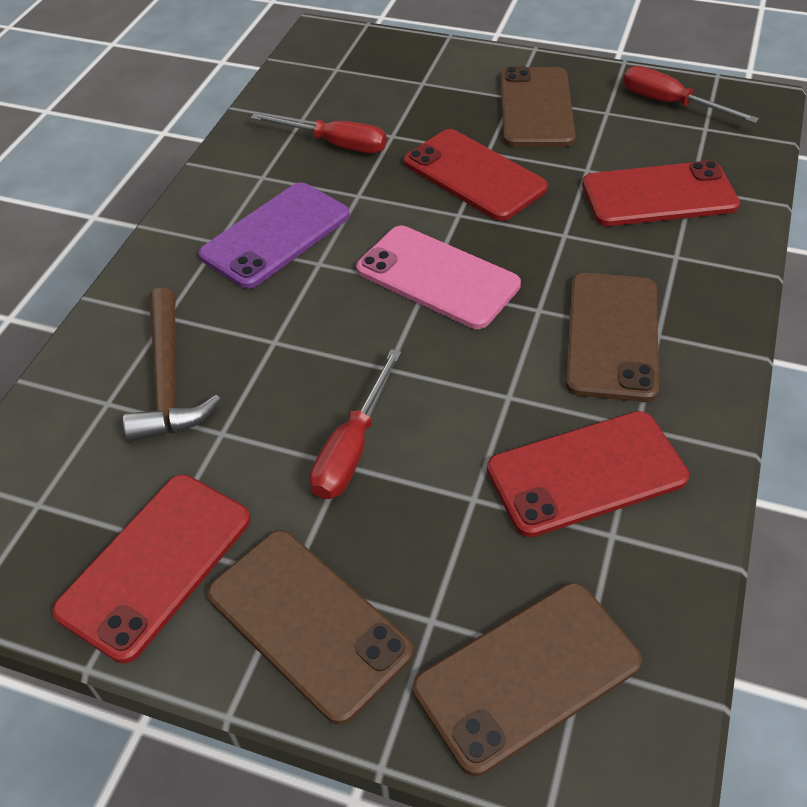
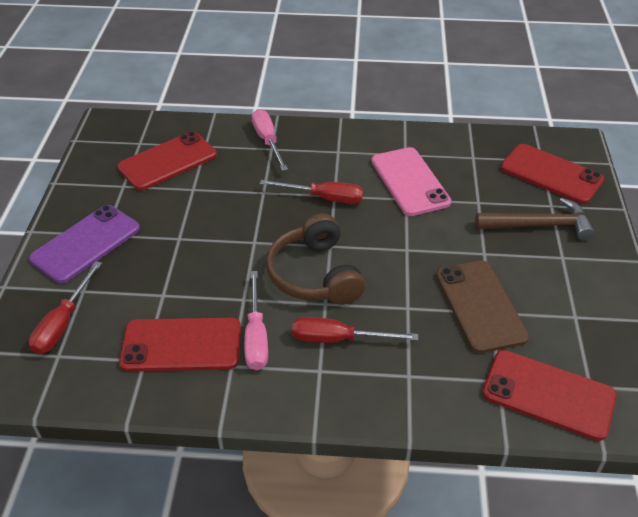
brown headphones: 0 -> 1
brown phone: 4 -> 1
pink screwdriver: 0 -> 2

